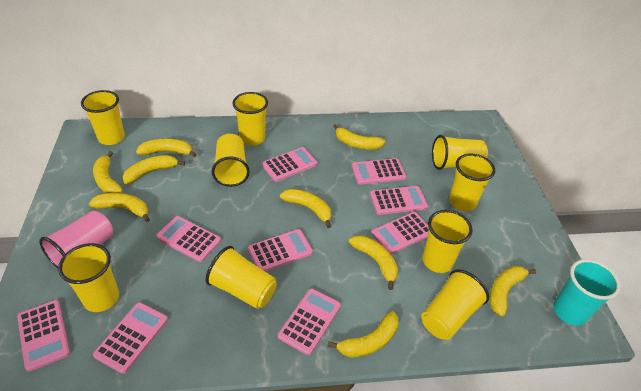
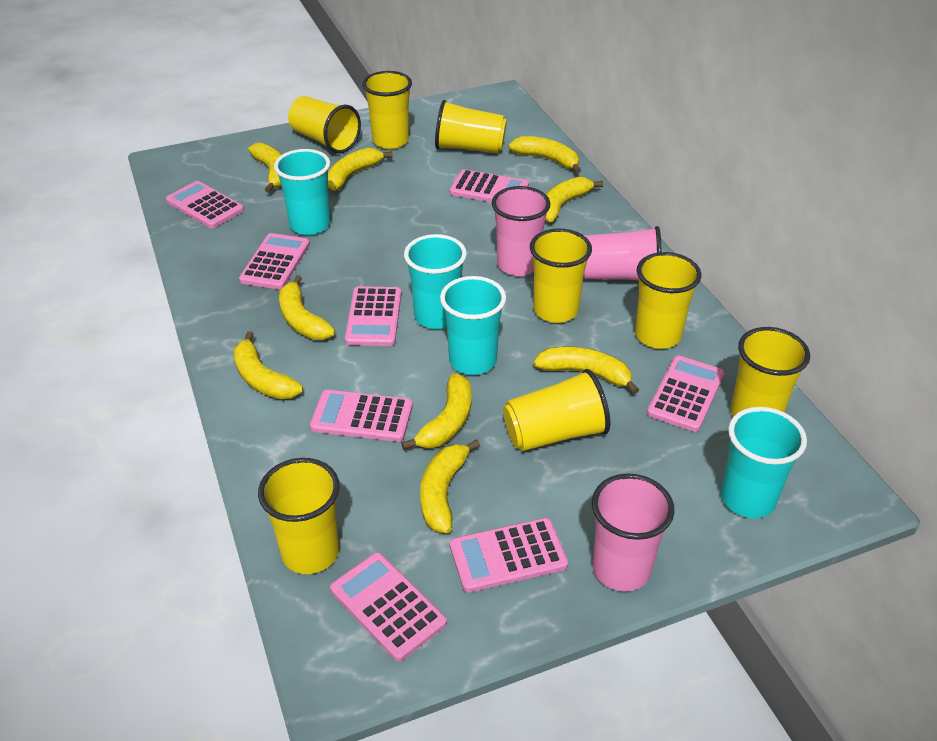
pink calculator: 9 -> 8
pink cup: 1 -> 3
turquoise cup: 1 -> 4
yellow cup: 9 -> 8

